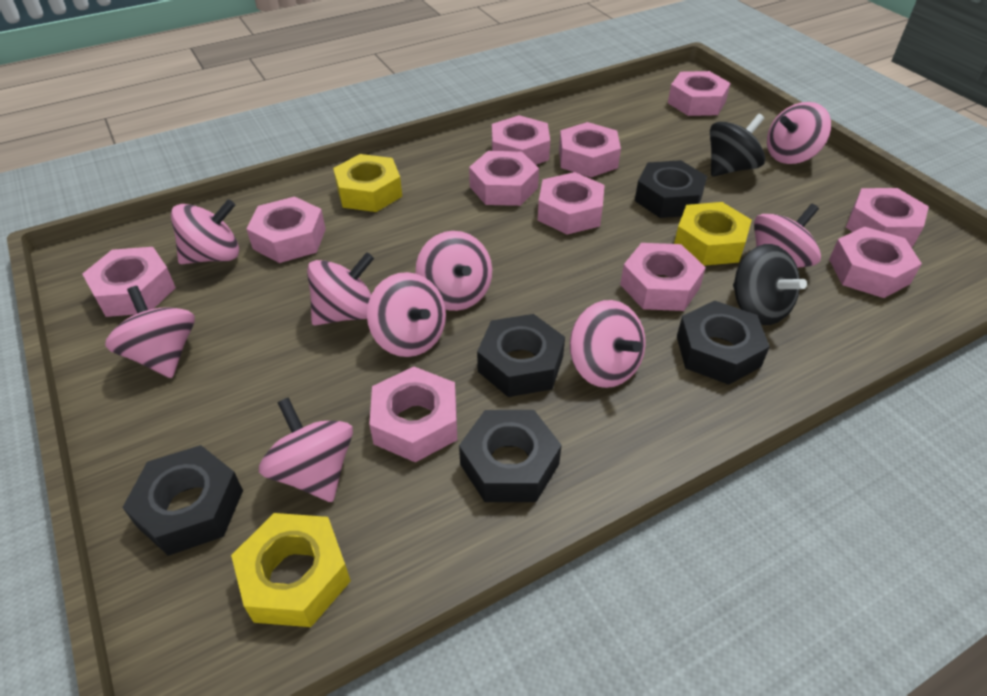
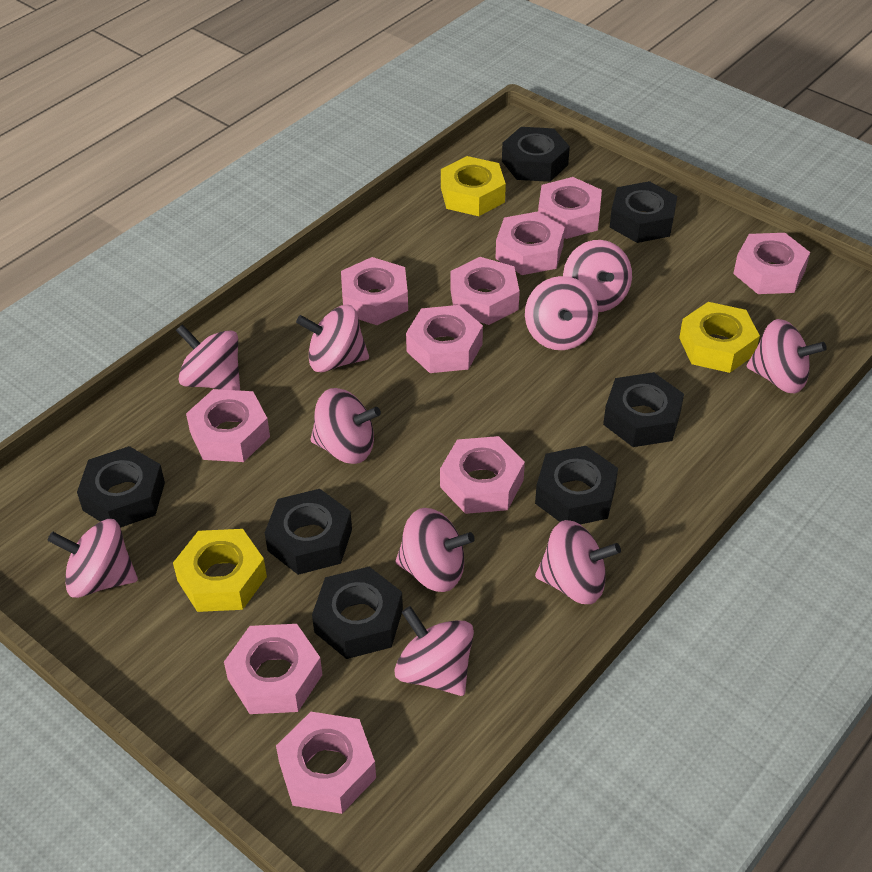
black nut: 5 -> 7
black spinning top: 2 -> 0
pink nut: 11 -> 10
pink spinning top: 9 -> 10

